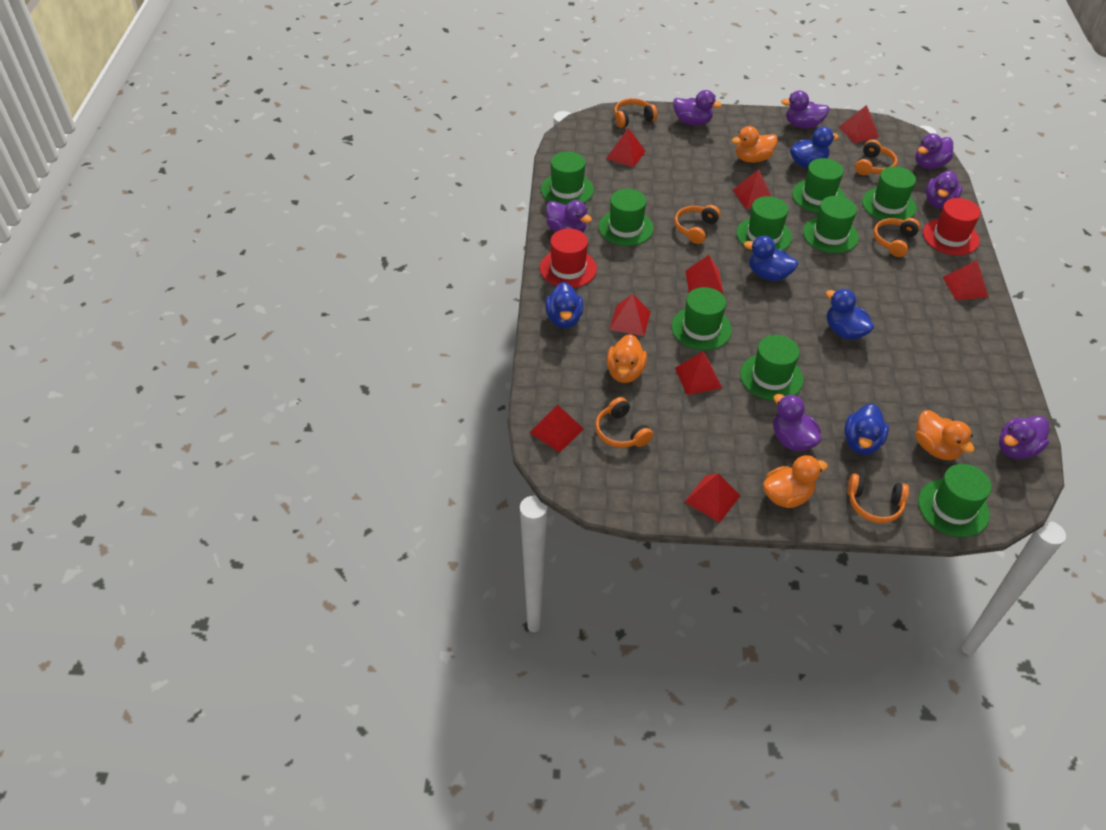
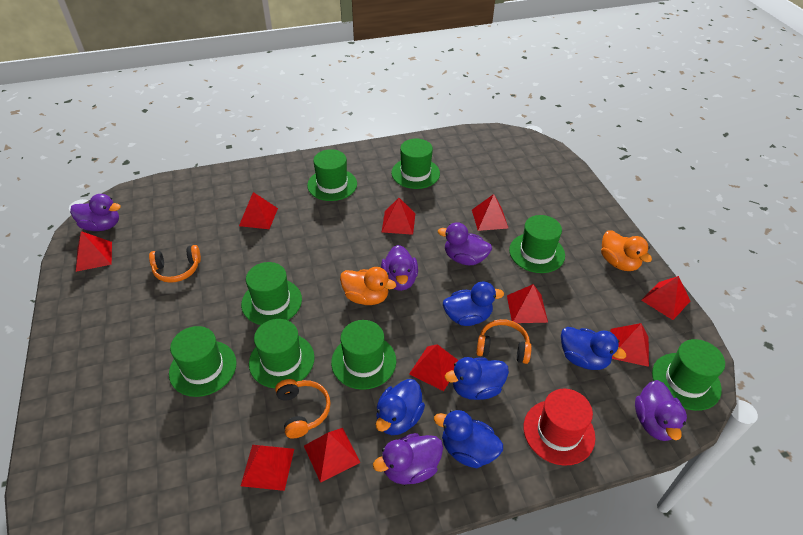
green hat: 9 -> 8
orange duck: 4 -> 2
orange headphones: 6 -> 3
purple duck: 7 -> 5
red hat: 2 -> 1
red pyramid: 9 -> 10

